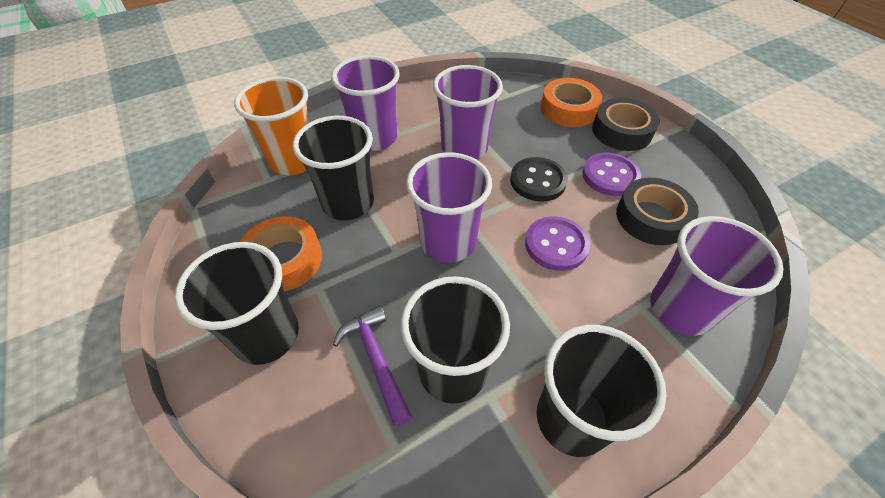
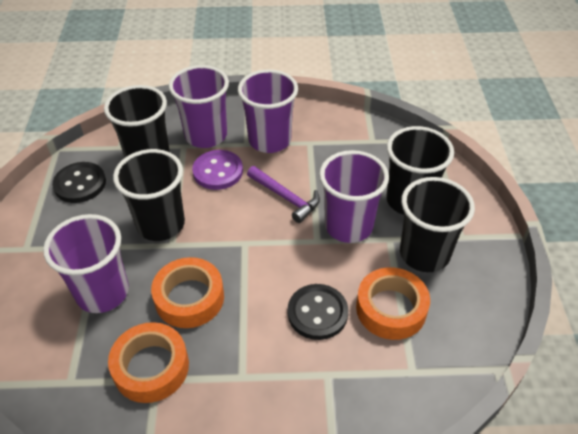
black button: 1 -> 2
black tape: 2 -> 0
orange cup: 1 -> 0
orange tape: 2 -> 3
purple button: 2 -> 1

